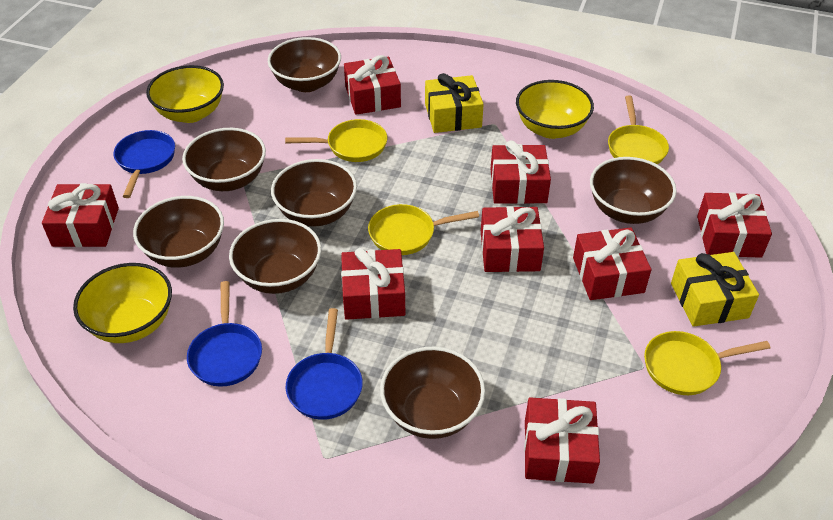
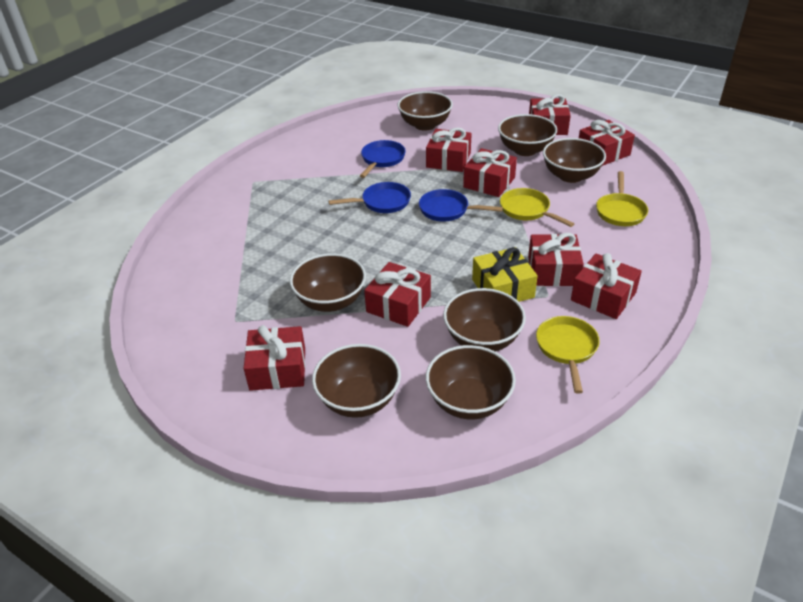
yellow bowl: 3 -> 0
yellow gift: 2 -> 1
yellow pan: 4 -> 3

